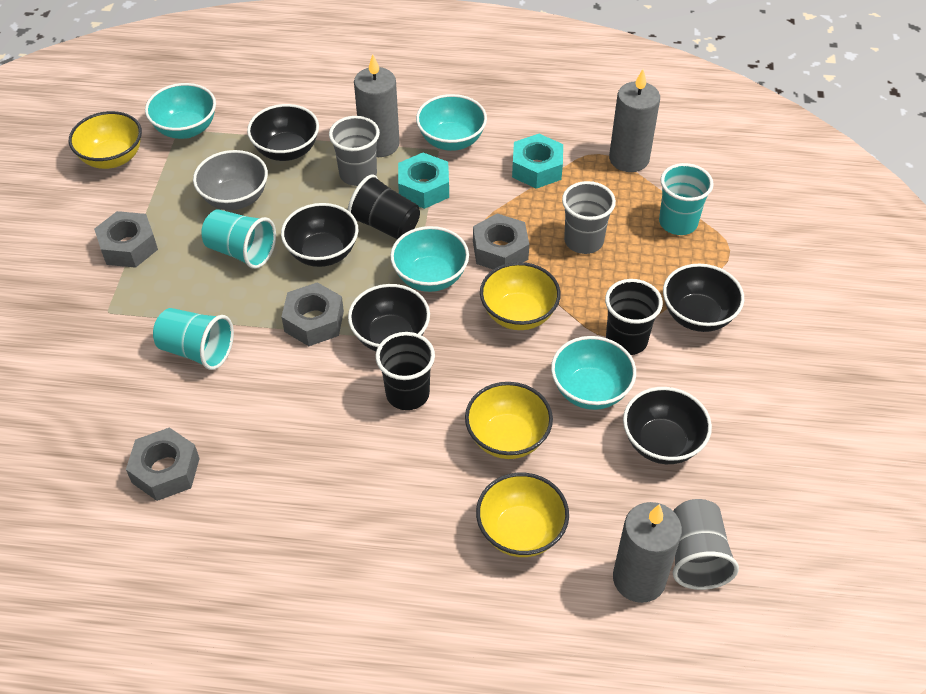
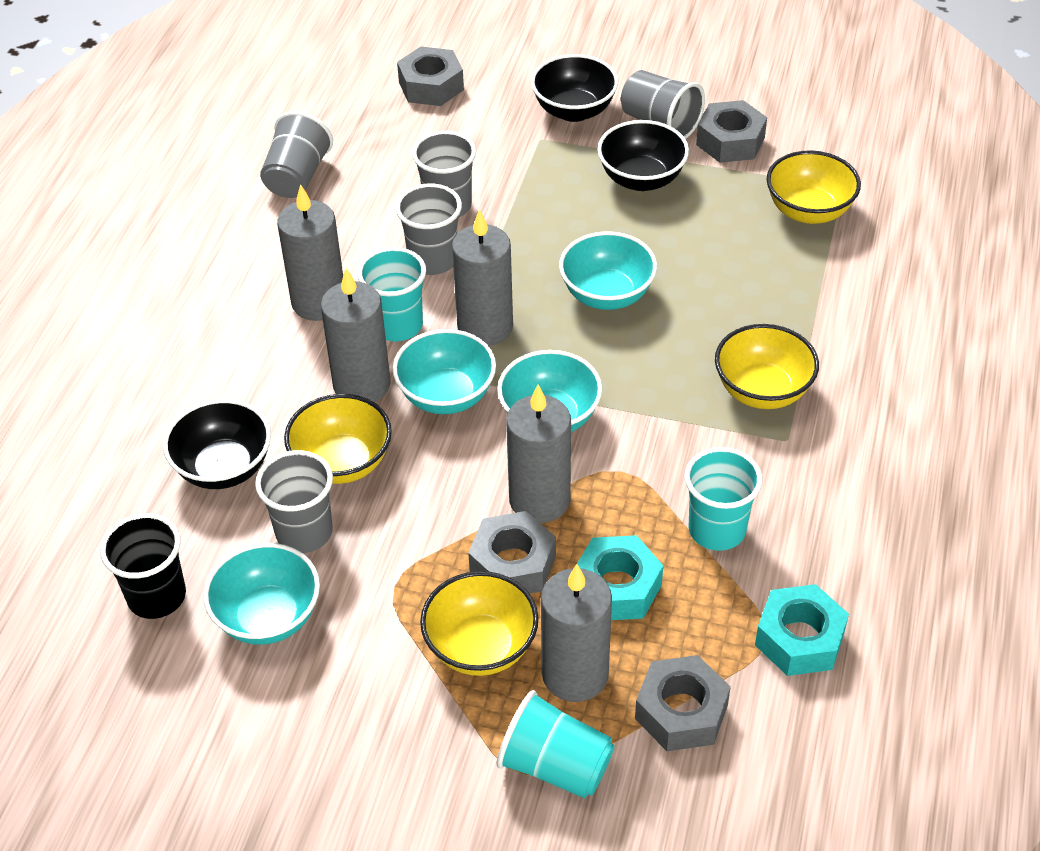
black bowl: 5 -> 3
black cup: 3 -> 1
grey bowl: 1 -> 0
grey candle: 3 -> 5
grey cup: 3 -> 5

